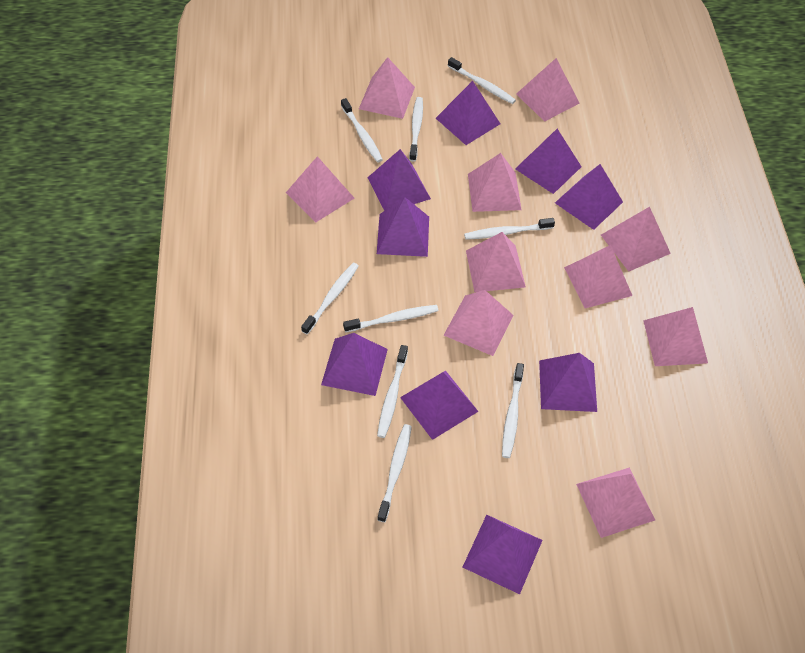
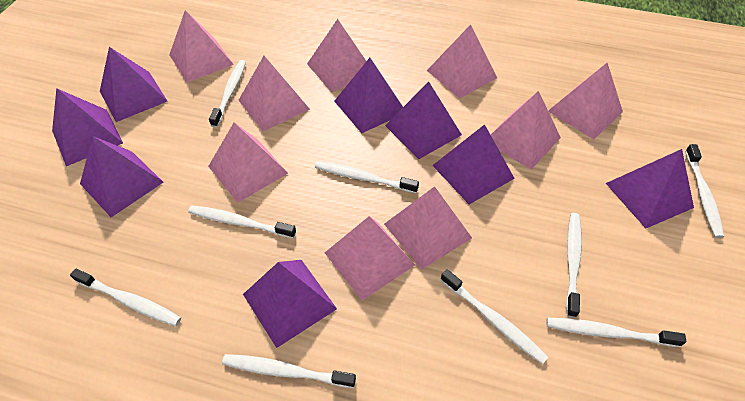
pink pyramid: 10 -> 9
purple pyramid: 9 -> 8

